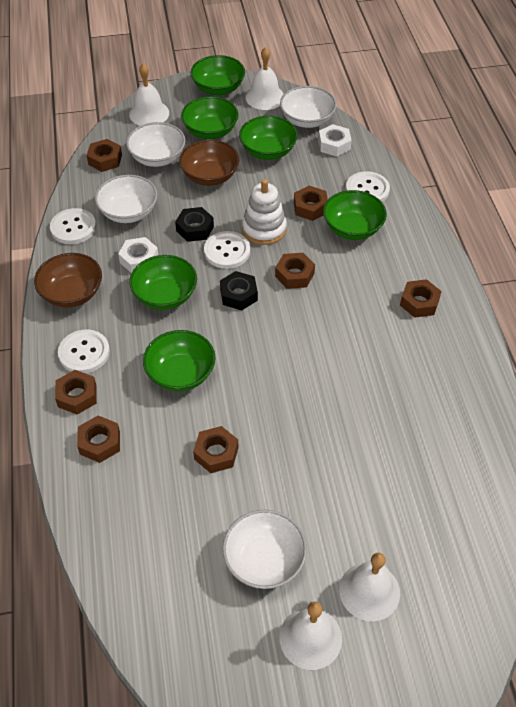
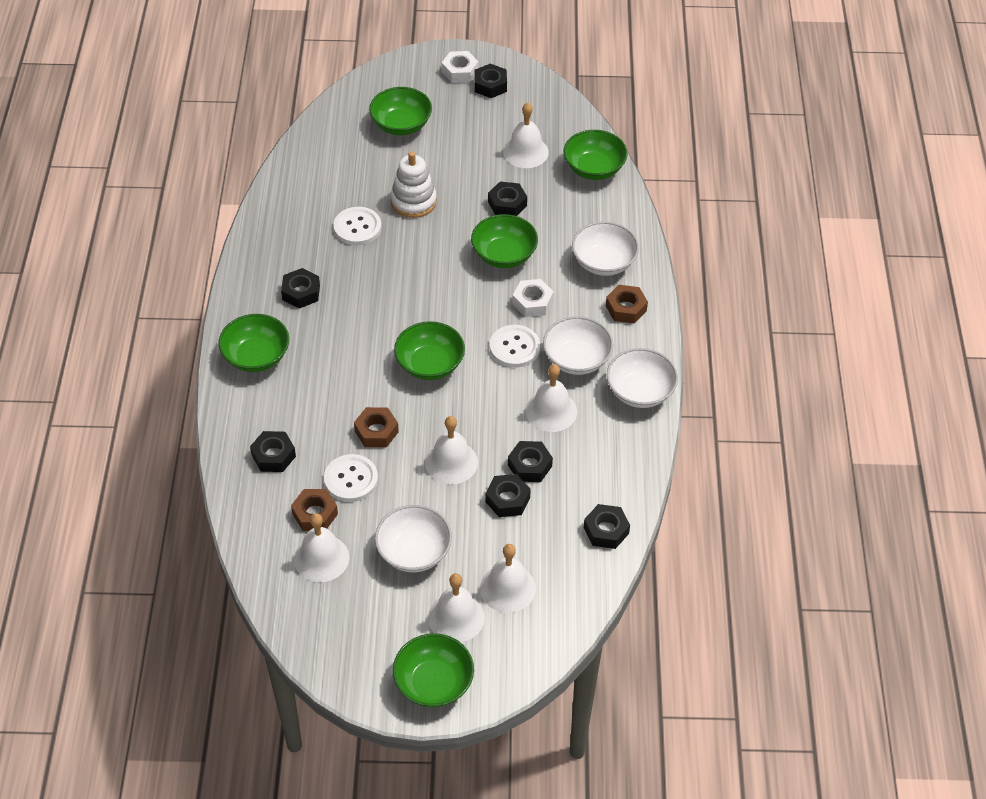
black nut: 2 -> 7
brown bowl: 2 -> 0
brown nut: 7 -> 3
white bell: 4 -> 6
white button: 4 -> 3

